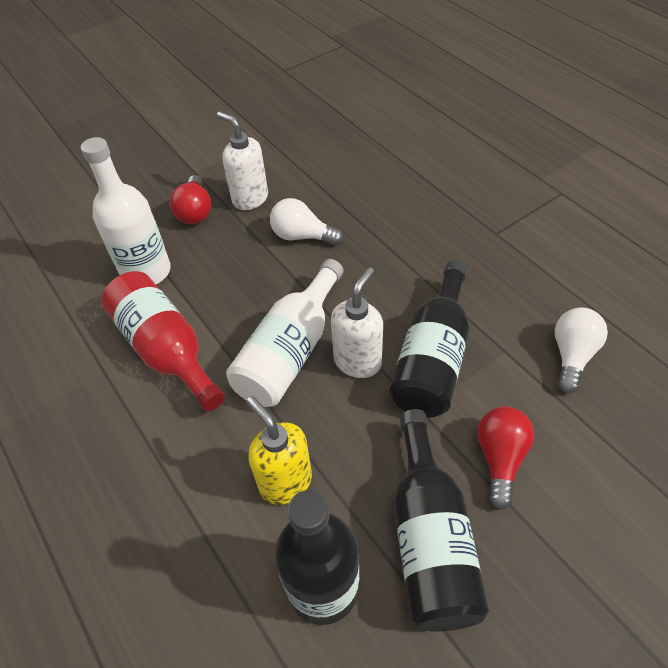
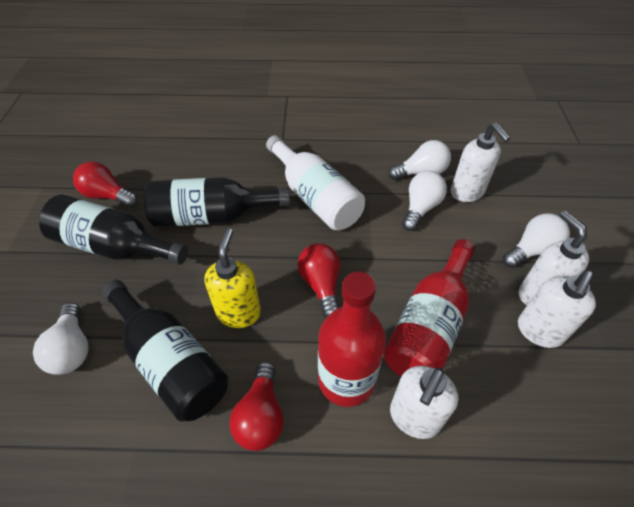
red bottle: 1 -> 2
red light bulb: 2 -> 3
white bottle: 2 -> 1
white light bulb: 2 -> 4
white soap dispenser: 2 -> 4

